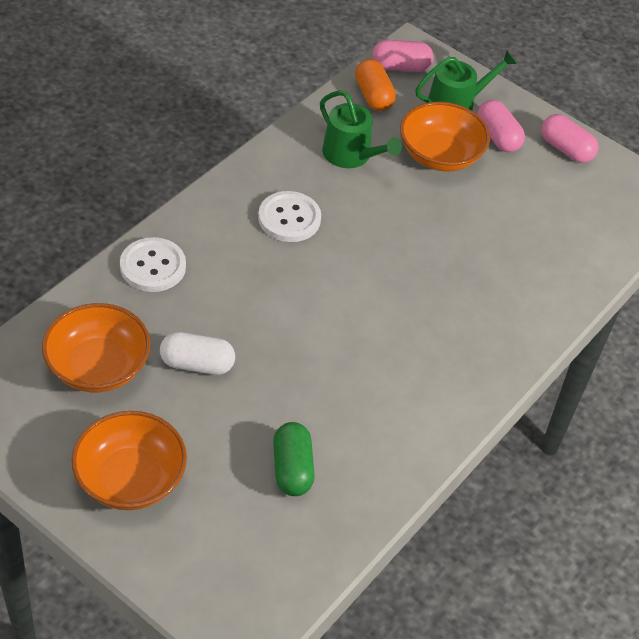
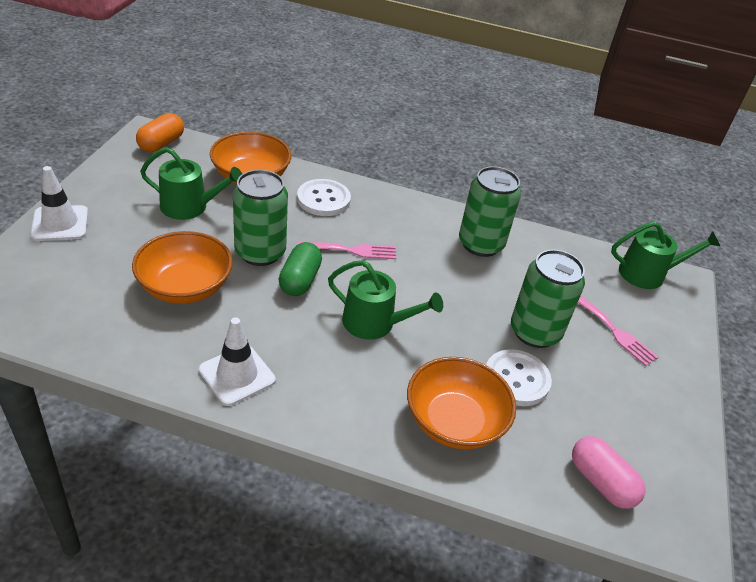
green can: 0 -> 3
green watering can: 2 -> 3
pink capsule: 3 -> 1
pink fork: 0 -> 2
white capsule: 1 -> 0
white traffic cone: 0 -> 2

